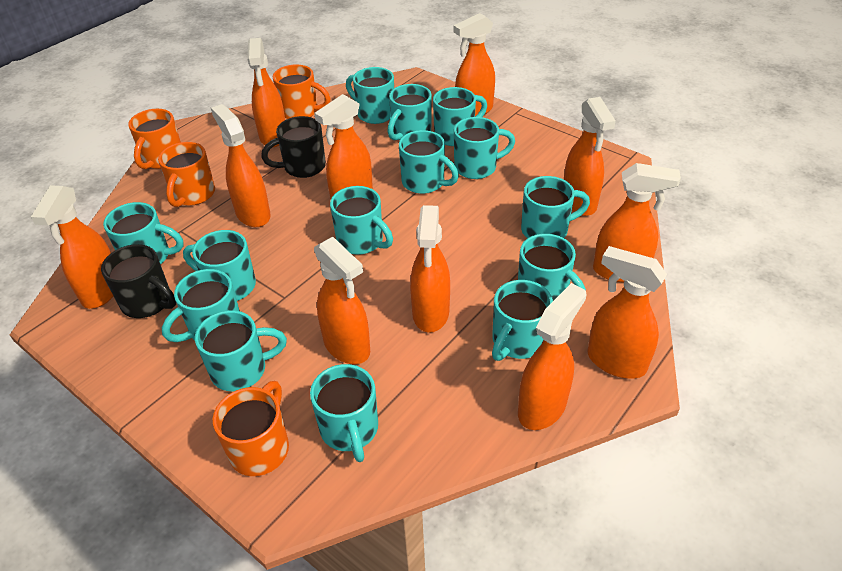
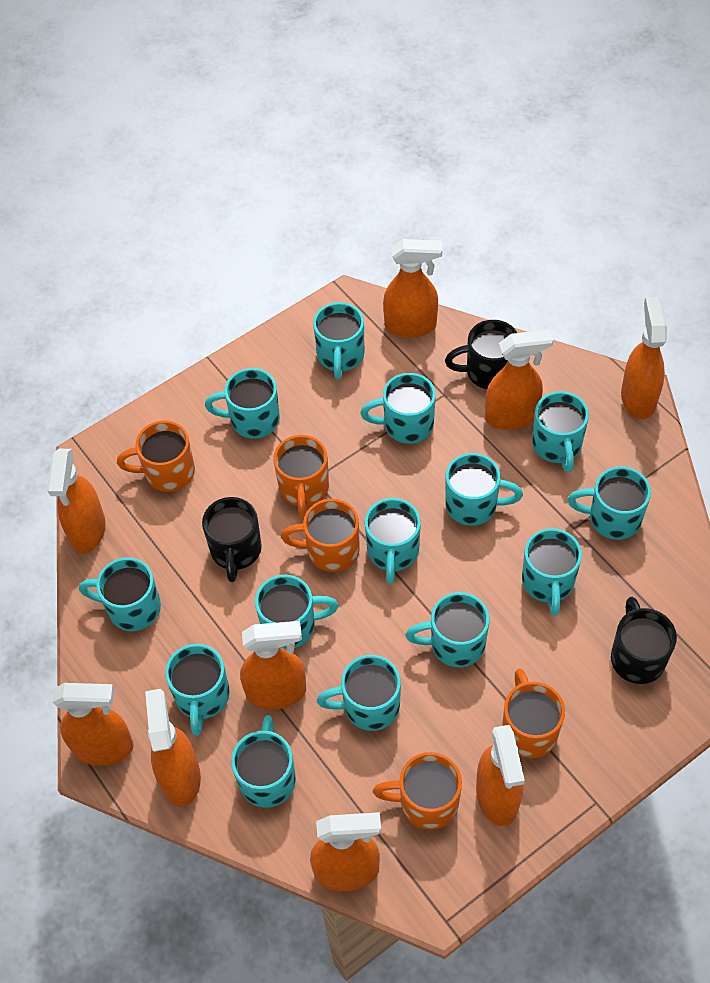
black mug: 2 -> 3
orange mug: 4 -> 5
orange spray bottle: 11 -> 9

